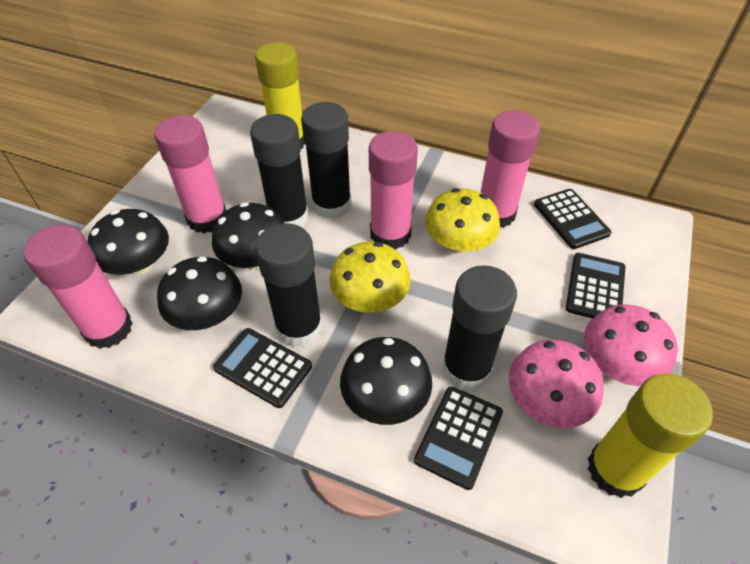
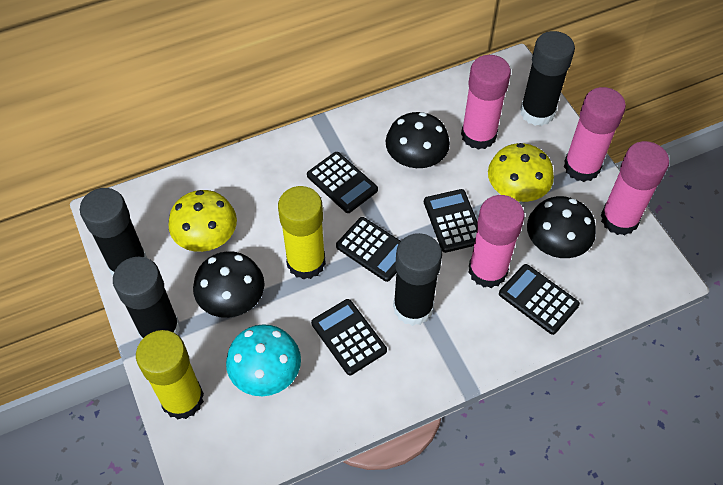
black calculator: 4 -> 5
black mushroom: 4 -> 3
pink mushroom: 2 -> 0
turquoise mushroom: 0 -> 1

